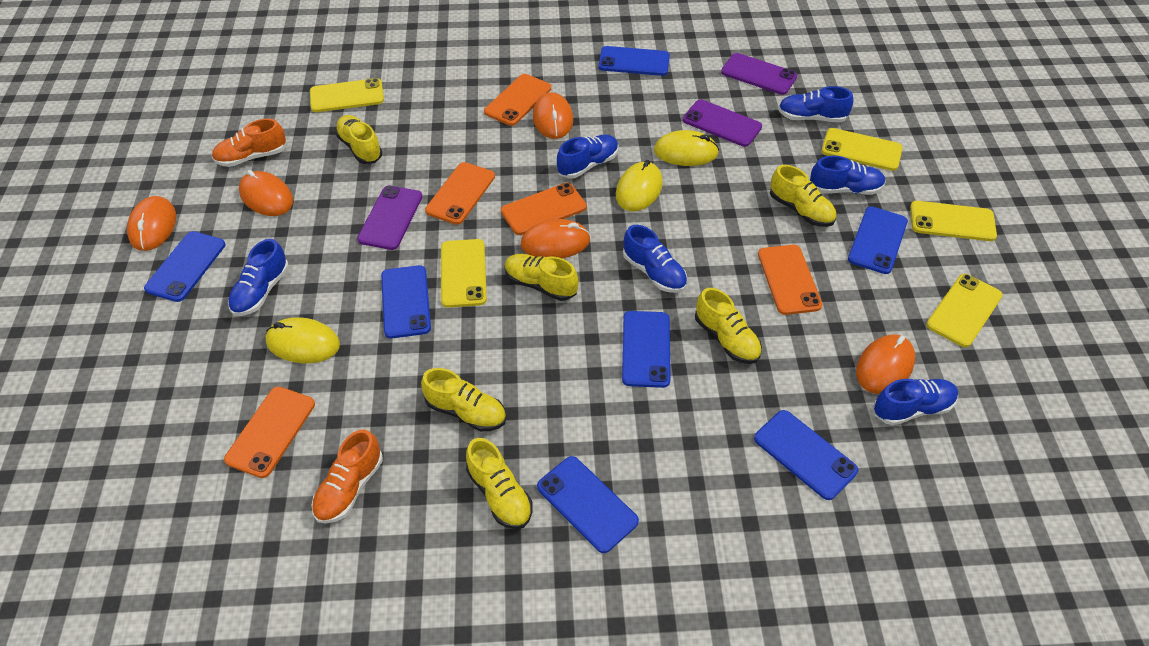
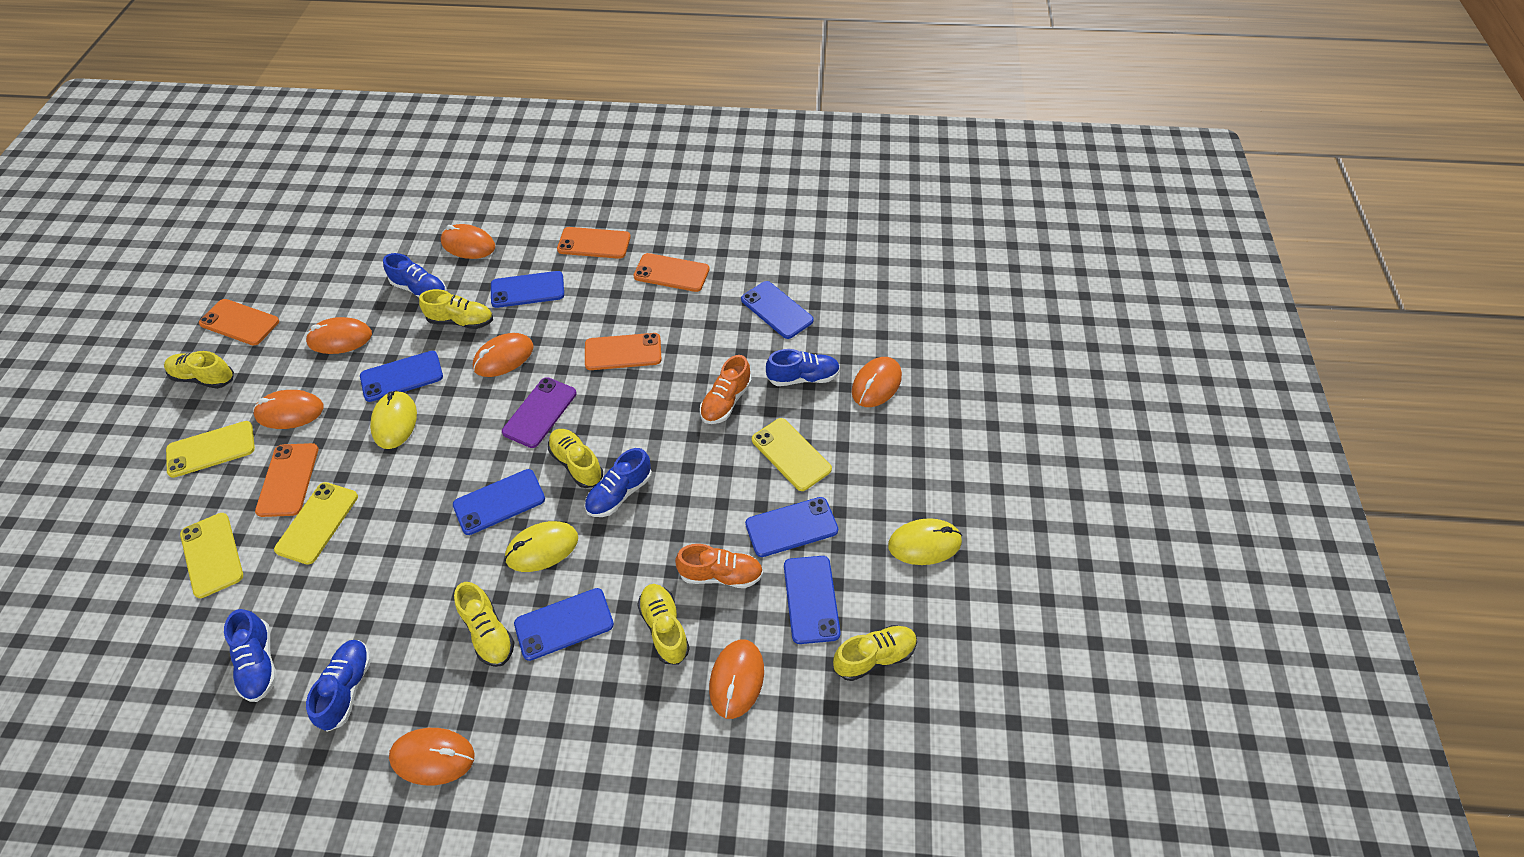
blue shoe: 6 -> 5
orange mouse: 5 -> 7
purple phone: 3 -> 1
yellow phone: 5 -> 4

